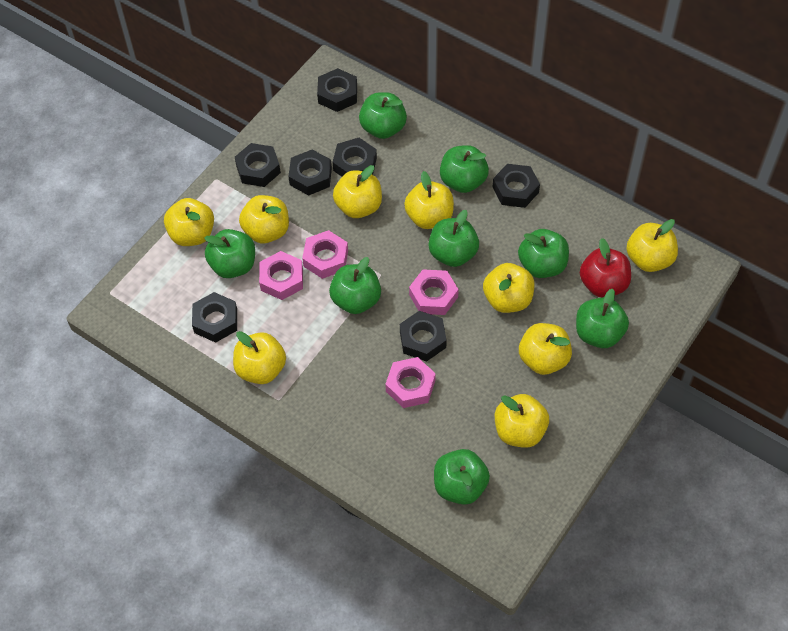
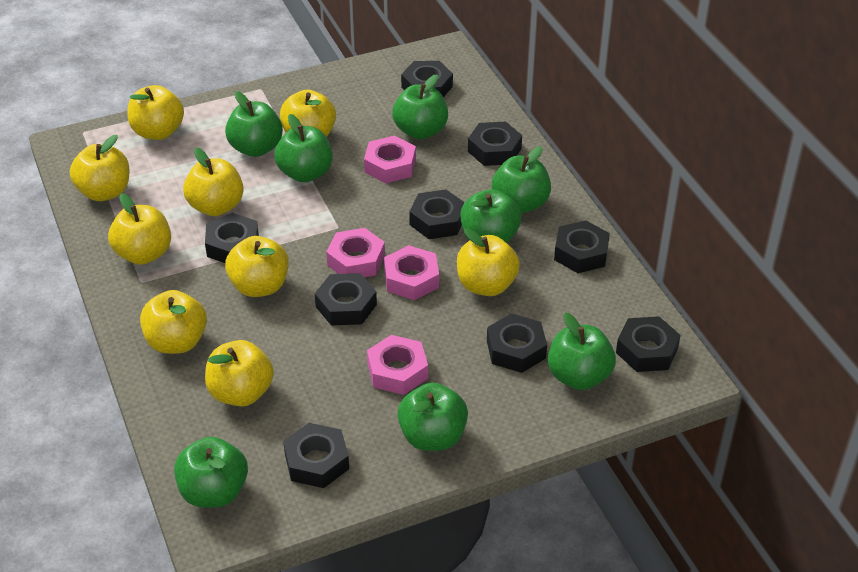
black nut: 7 -> 9
red apple: 1 -> 0

